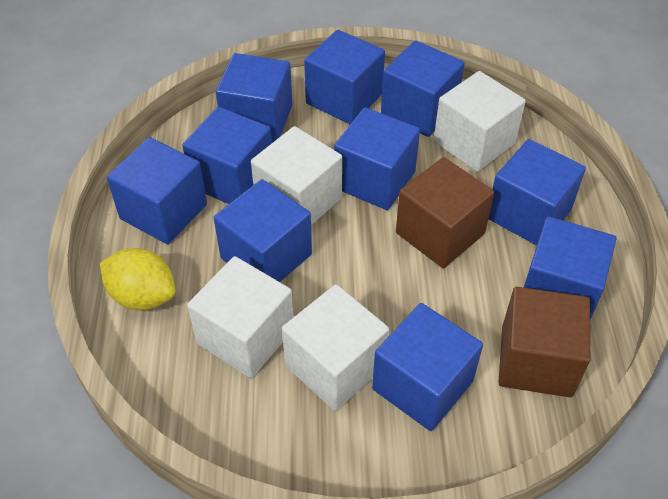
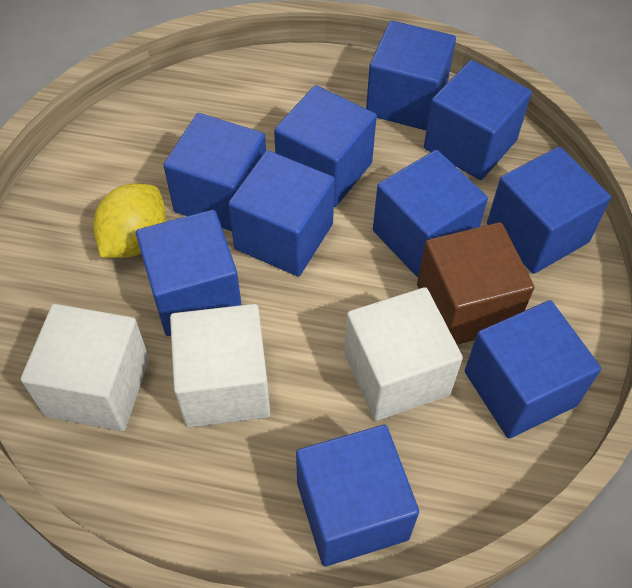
brown cube: 2 -> 1
white cube: 4 -> 3

